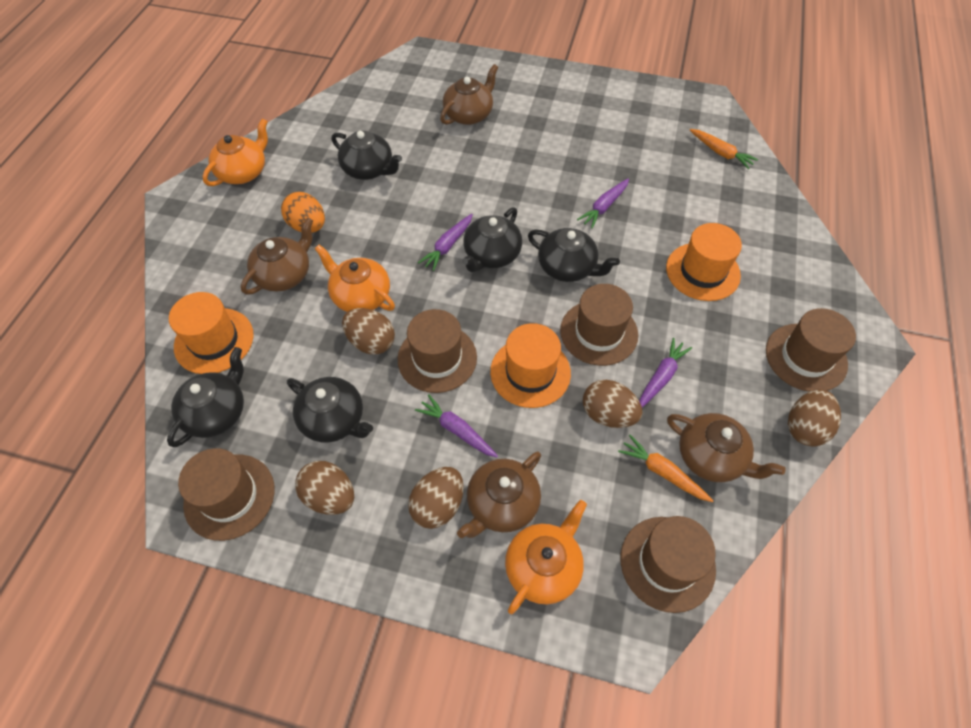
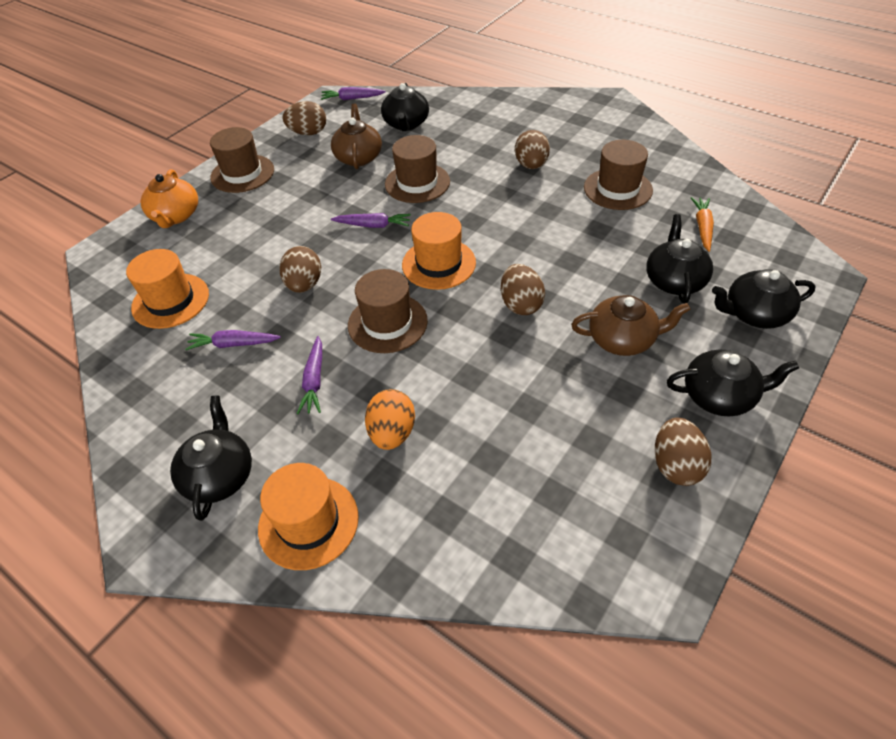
brown hat: 5 -> 4
brown teapot: 4 -> 2
orange carrot: 2 -> 1
orange teapot: 3 -> 1

